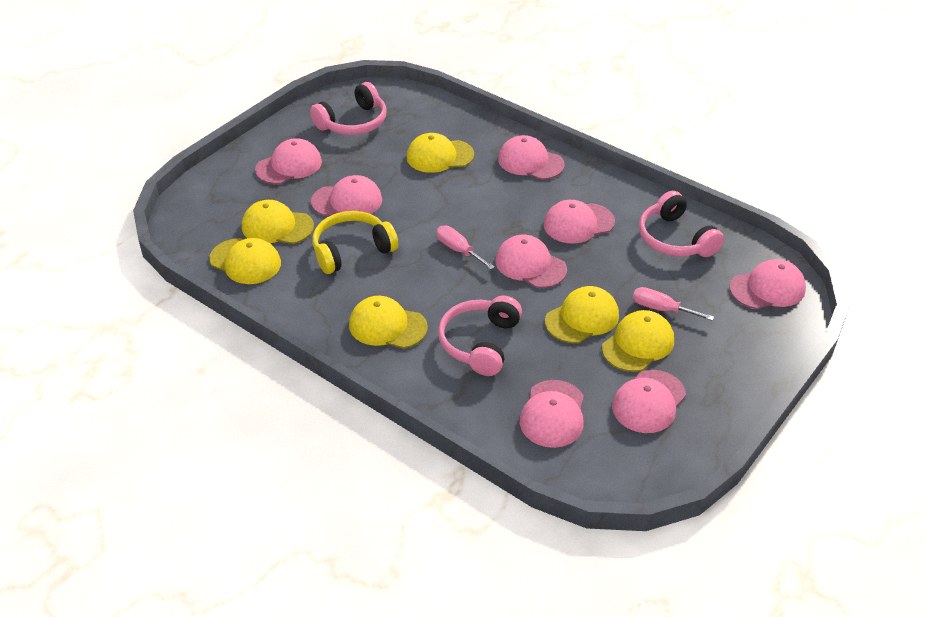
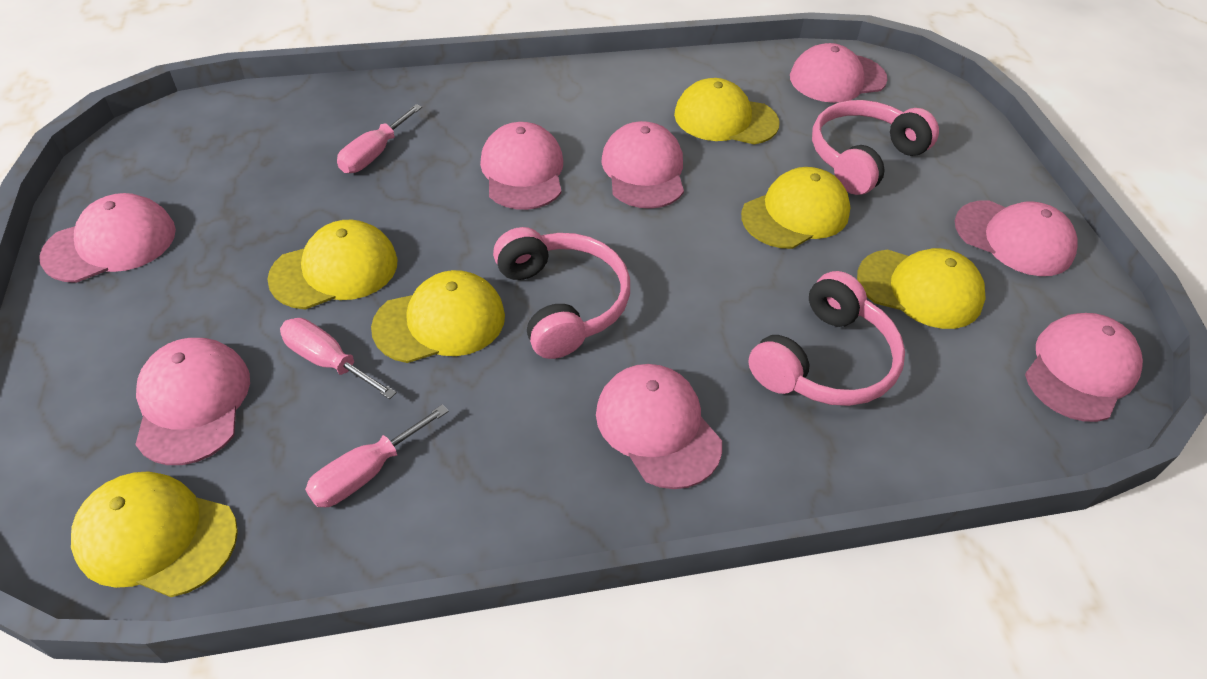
pink screwdriver: 2 -> 3
yellow headphones: 1 -> 0

